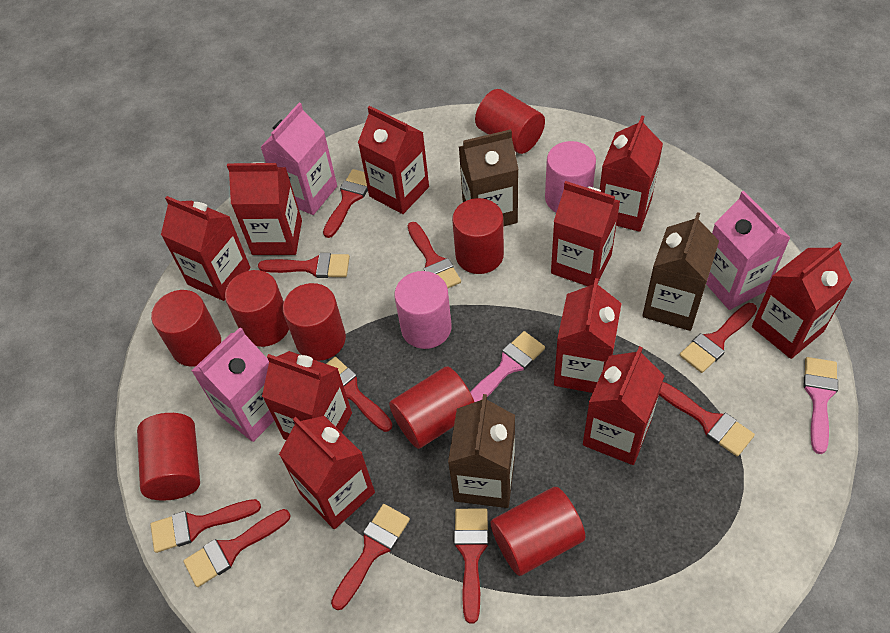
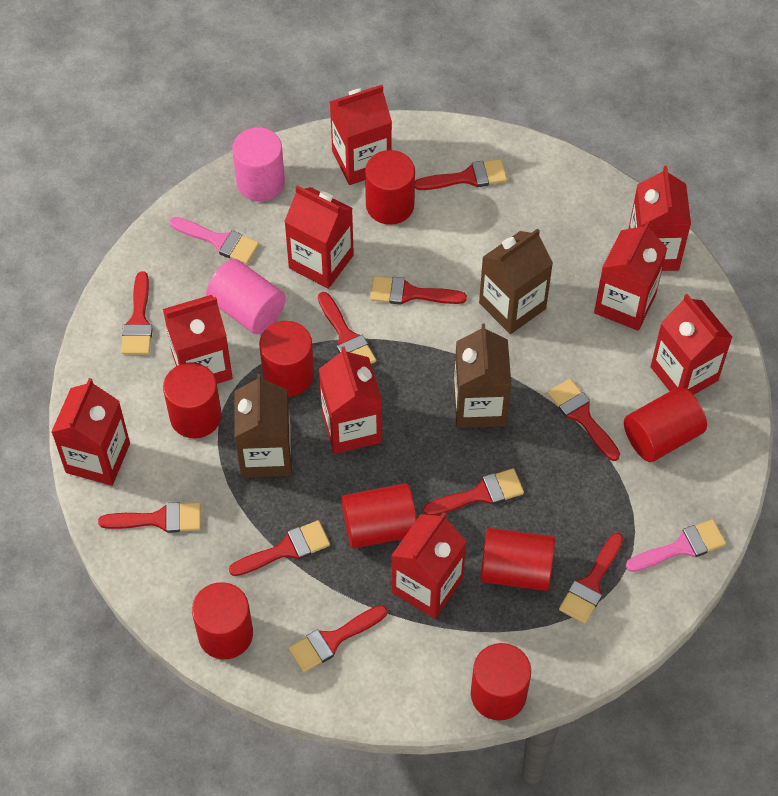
pink carton: 3 -> 0
red carton: 10 -> 9

